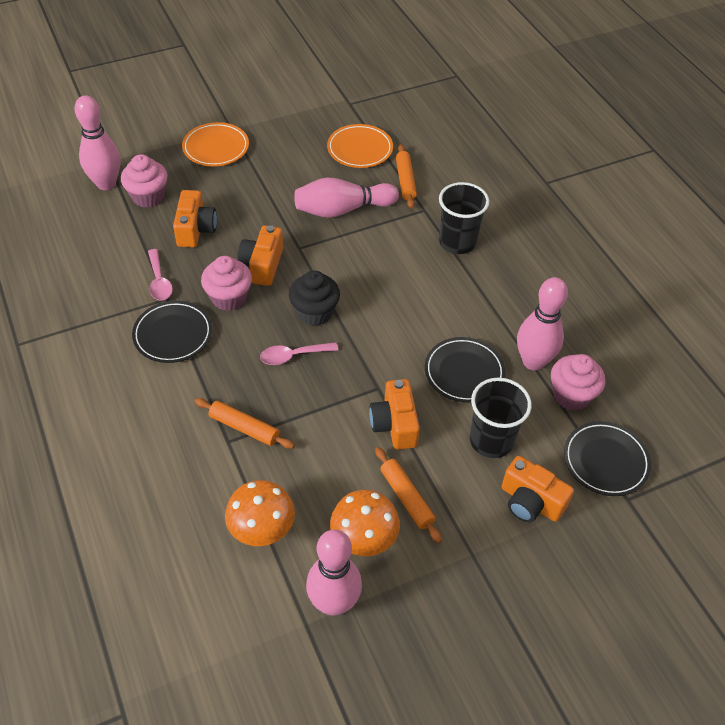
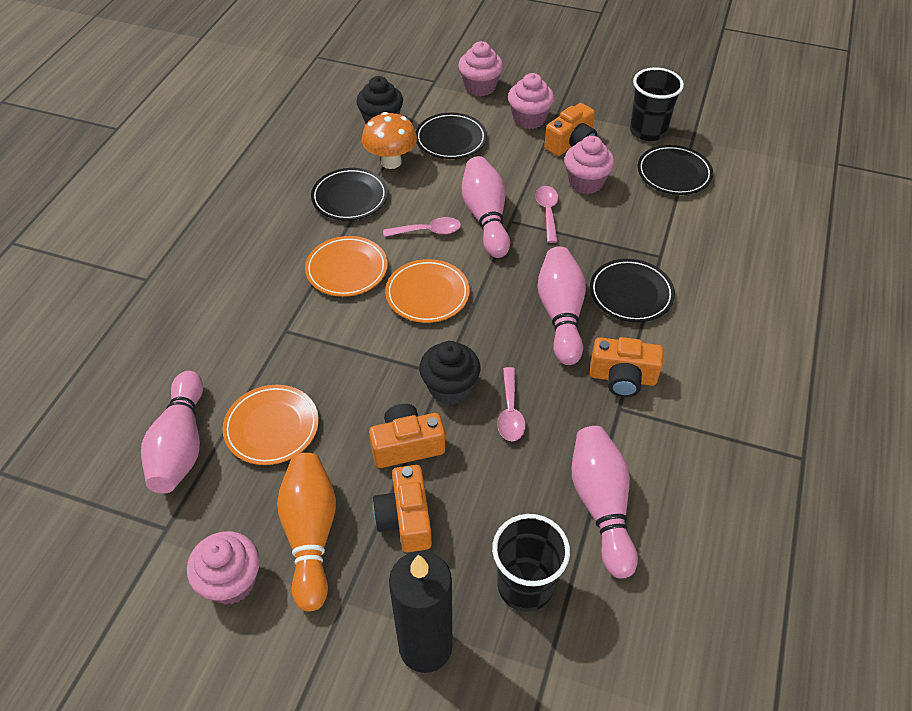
black candle: 0 -> 1
black cupcake: 1 -> 2
black plate: 3 -> 4
orange bowling pin: 0 -> 1
orange mushroom: 2 -> 1
orange plate: 2 -> 3
orange rolling pin: 3 -> 0
pink cupcake: 3 -> 4
pink spoon: 2 -> 3

